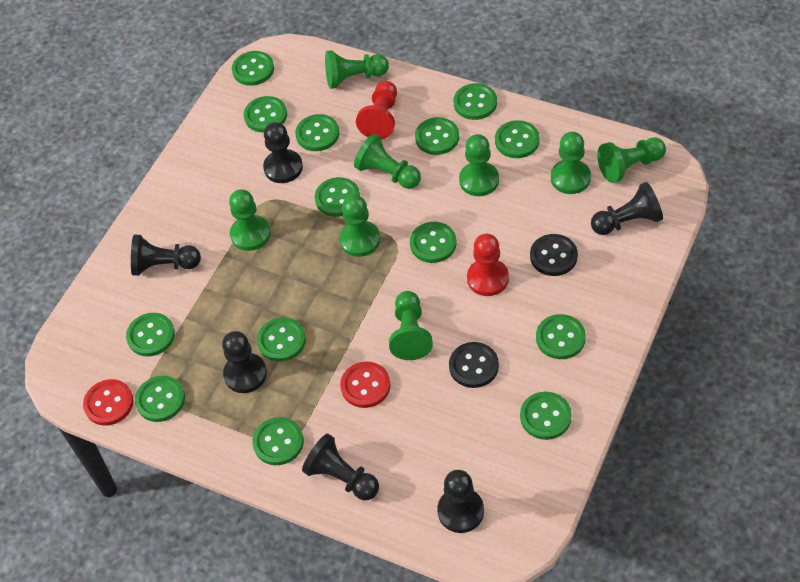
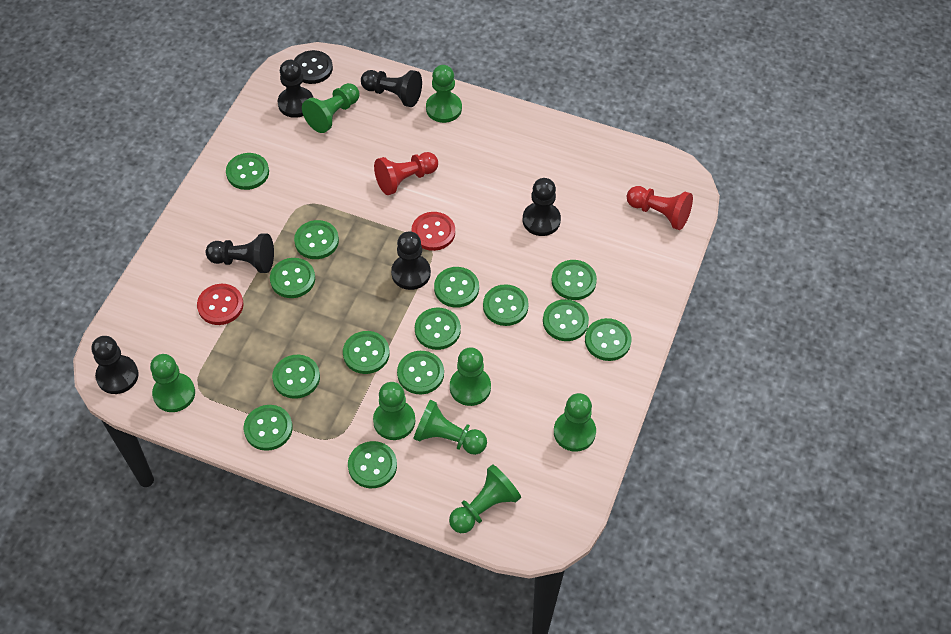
black button: 2 -> 1

